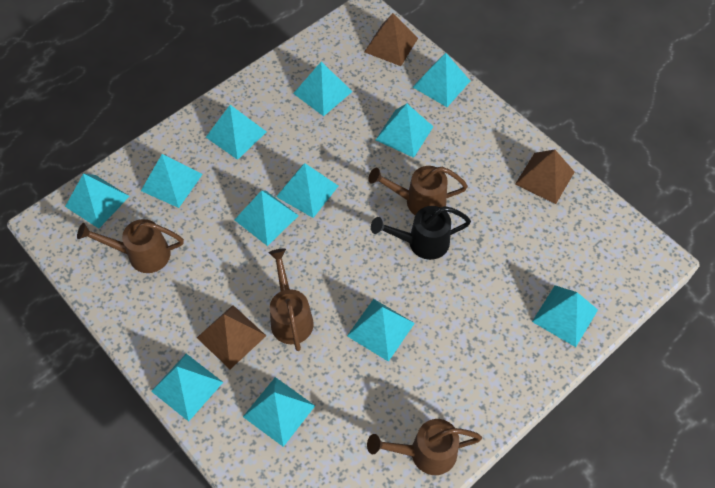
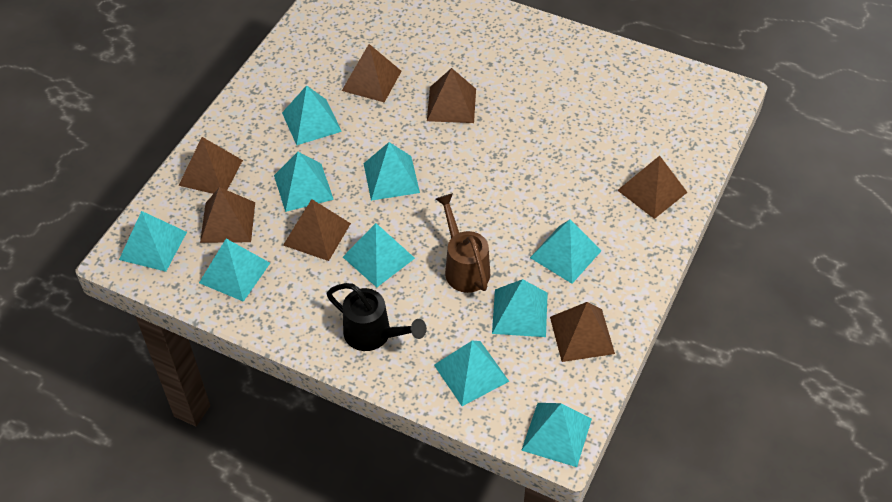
brown pyramid: 3 -> 7
brown watering can: 4 -> 1
turquoise pyramid: 12 -> 10

